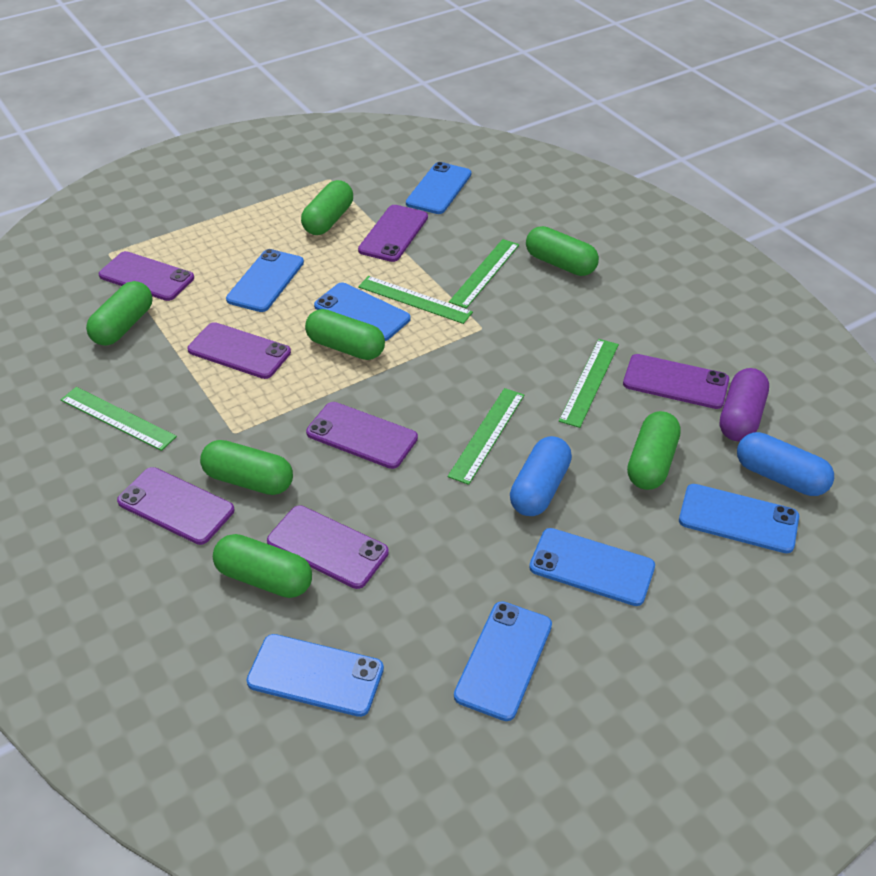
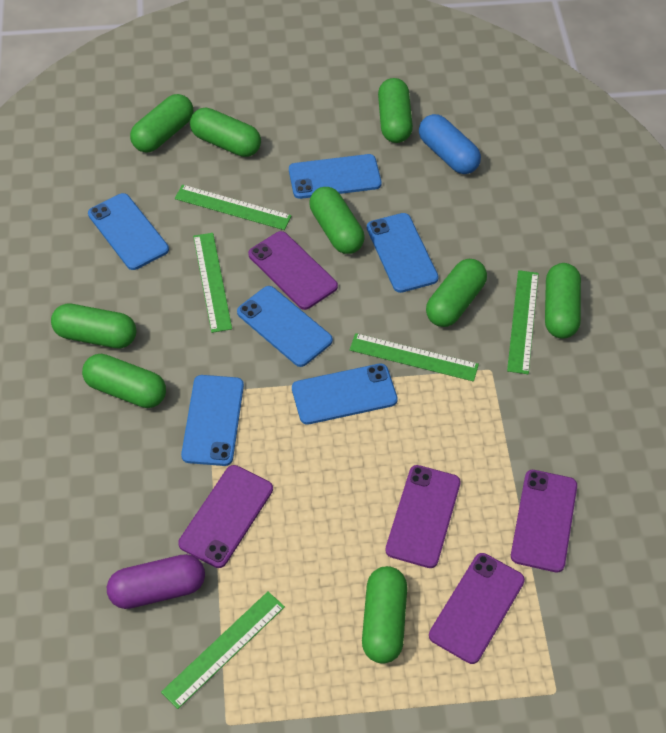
blue capsule: 2 -> 1
blue phone: 7 -> 6
green capsule: 7 -> 9
purple phone: 7 -> 5

